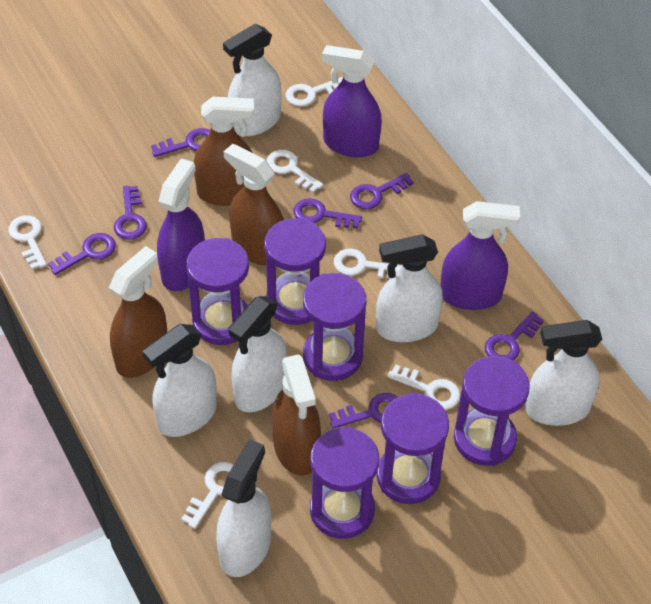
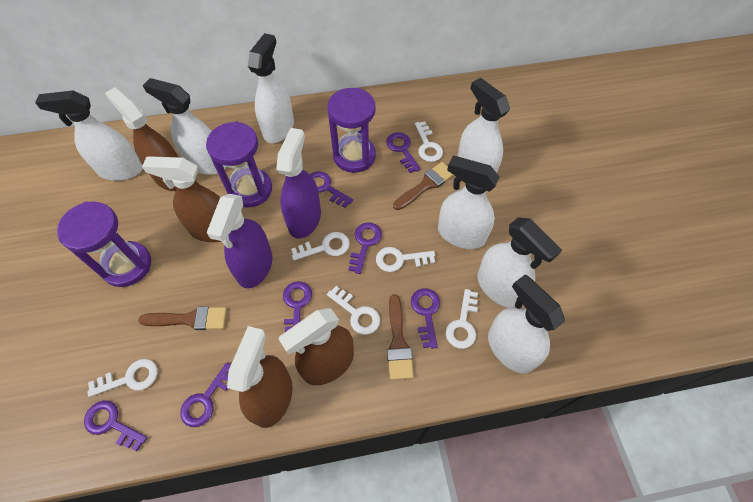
brown brush: 0 -> 3
purple hourglass: 6 -> 3
purple spray bottle: 3 -> 2
white spray bottle: 6 -> 7

